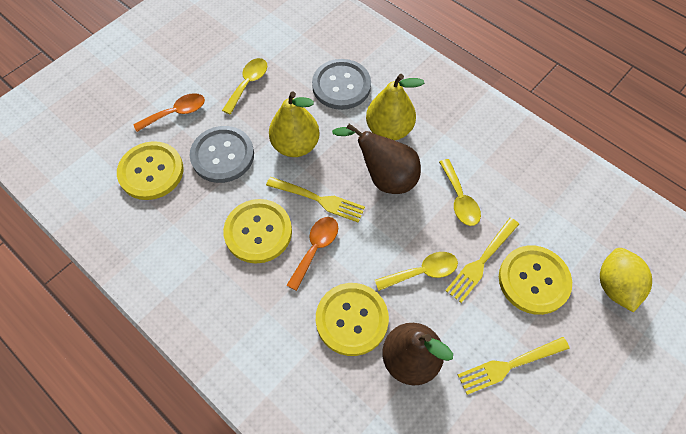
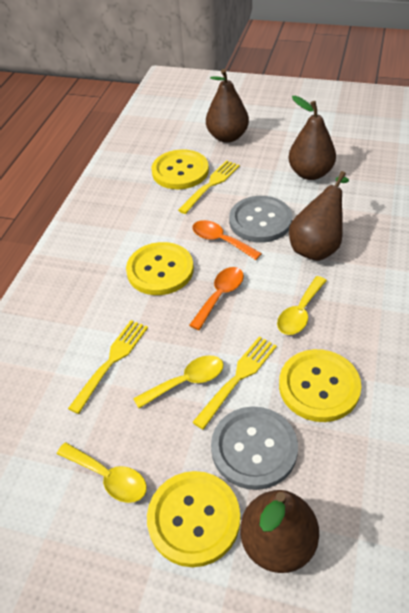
brown pear: 2 -> 4
yellow lemon: 1 -> 0
yellow pear: 2 -> 0

